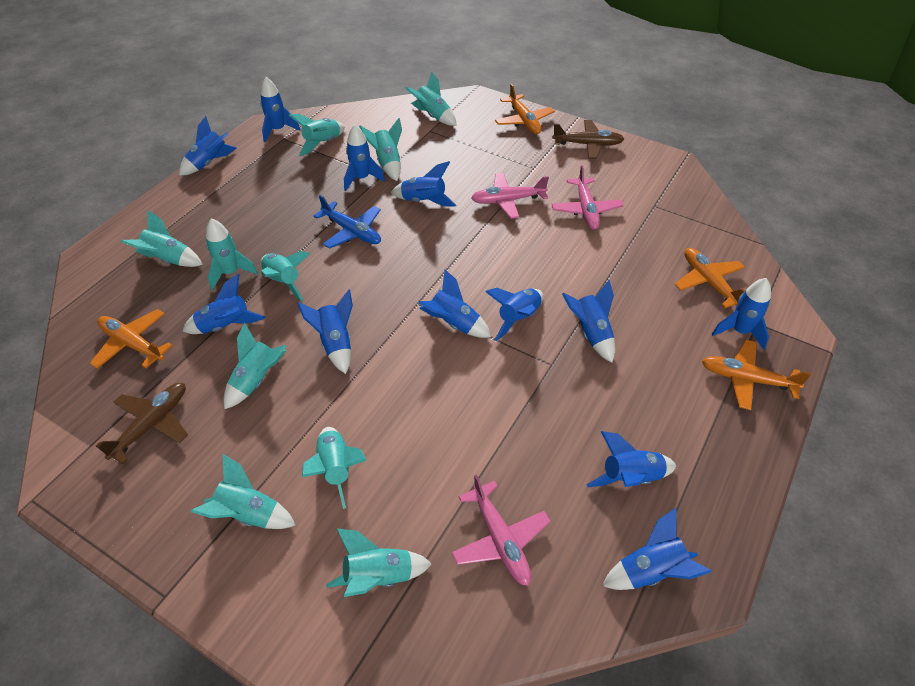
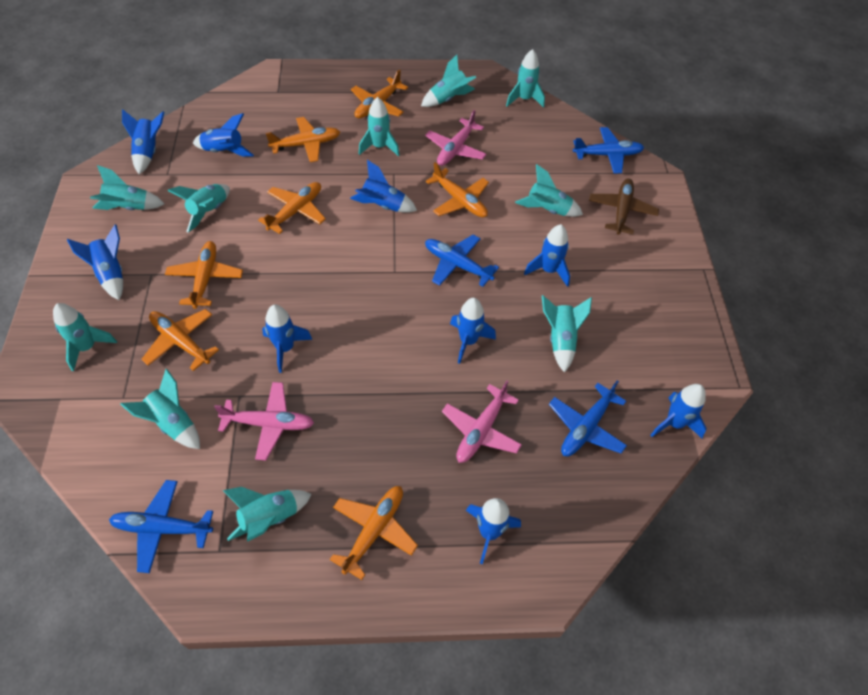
blue plane: 1 -> 4
blue rocket: 12 -> 9
brown plane: 2 -> 1
orange plane: 4 -> 7

